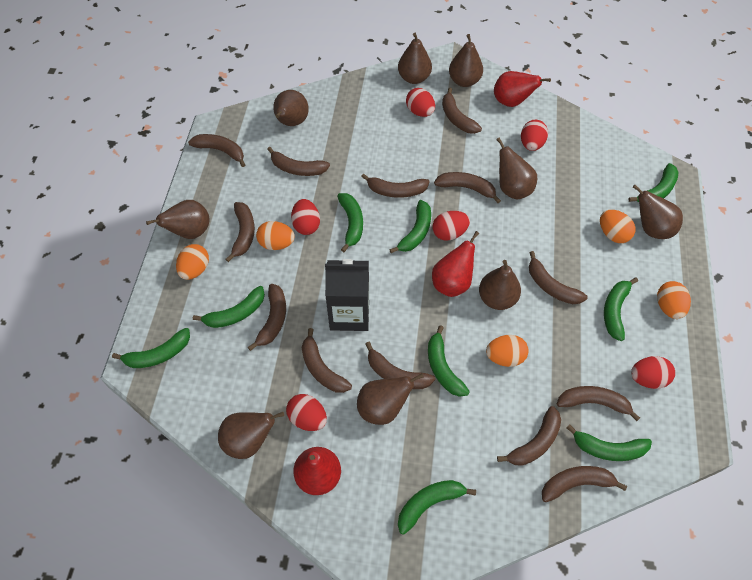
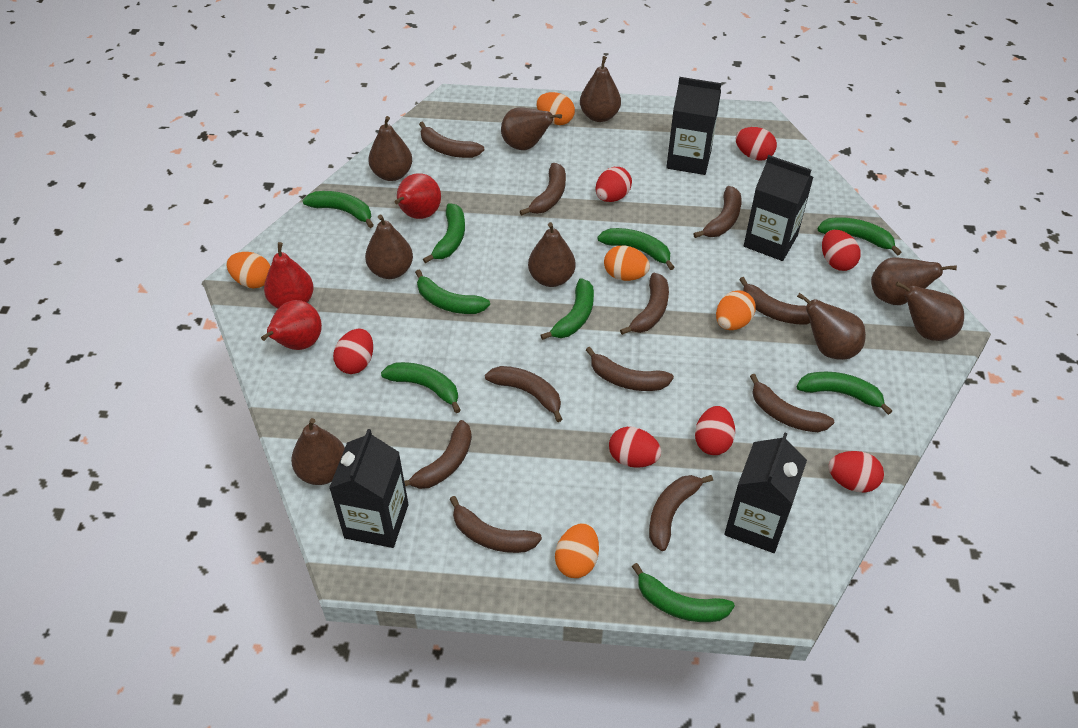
black carton: 1 -> 4
brown banana: 13 -> 11
red egg: 6 -> 7

